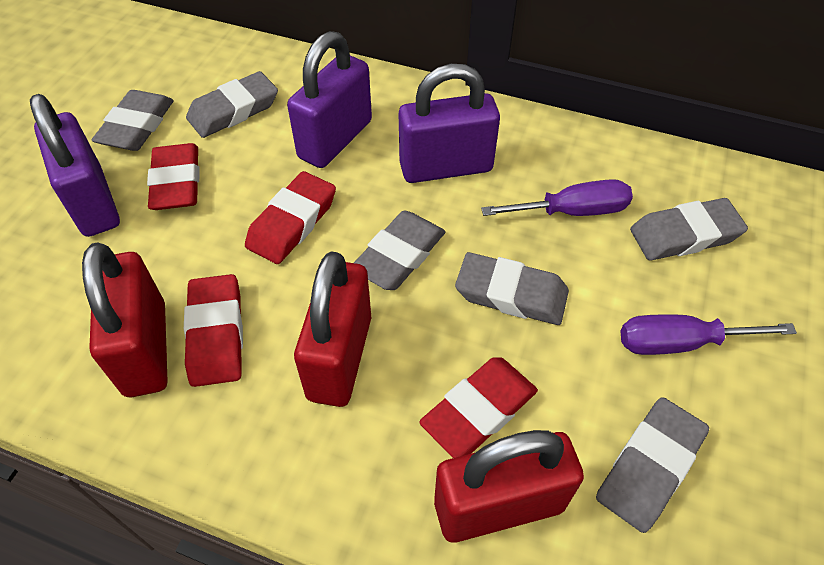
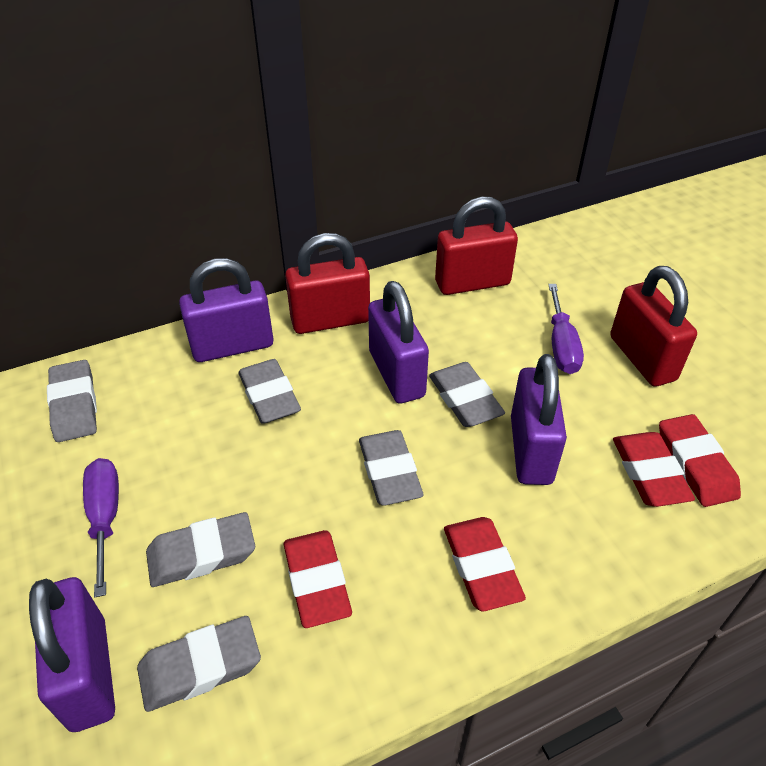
purple padlock: 3 -> 4

